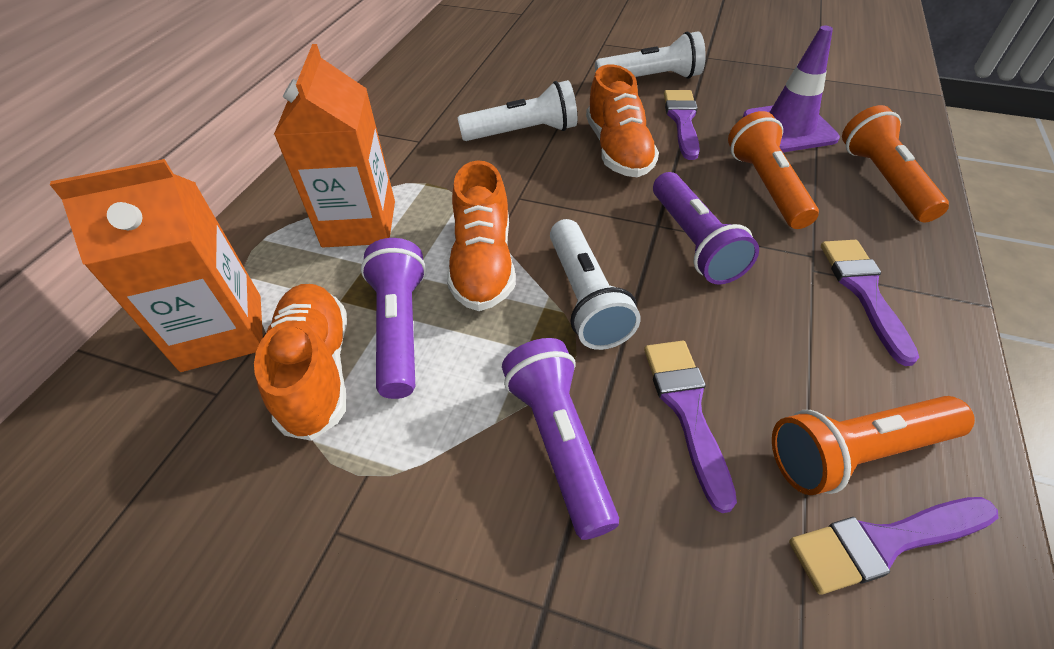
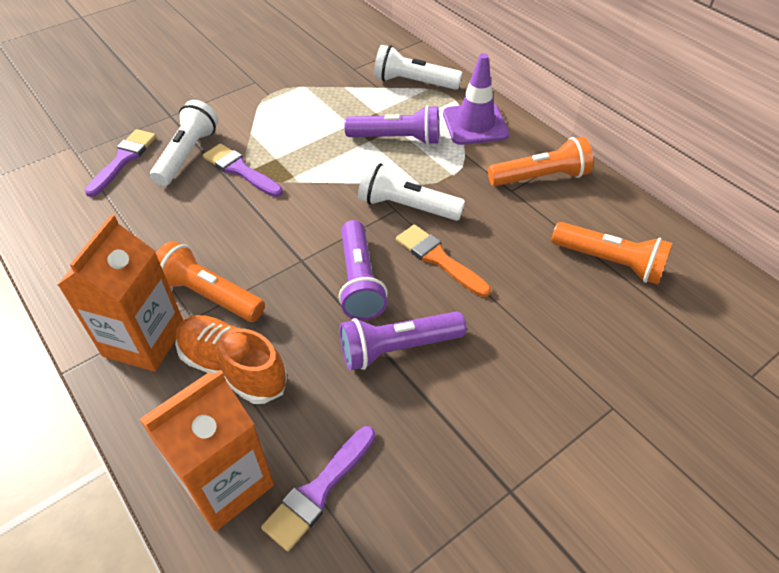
orange brush: 0 -> 1
orange shoe: 3 -> 1
purple brush: 4 -> 3

